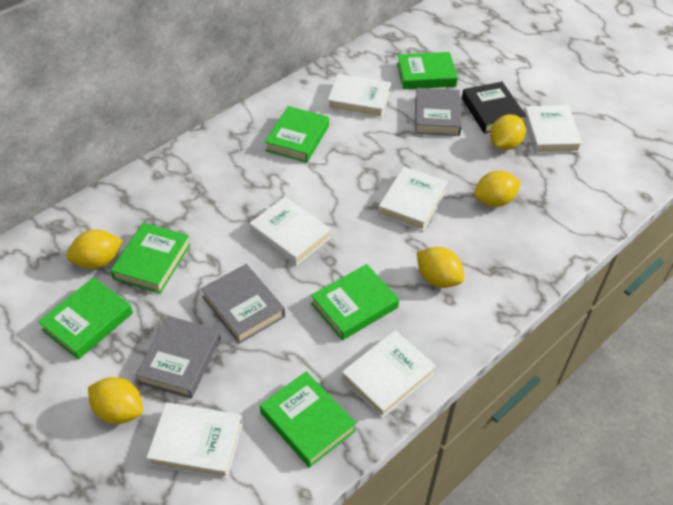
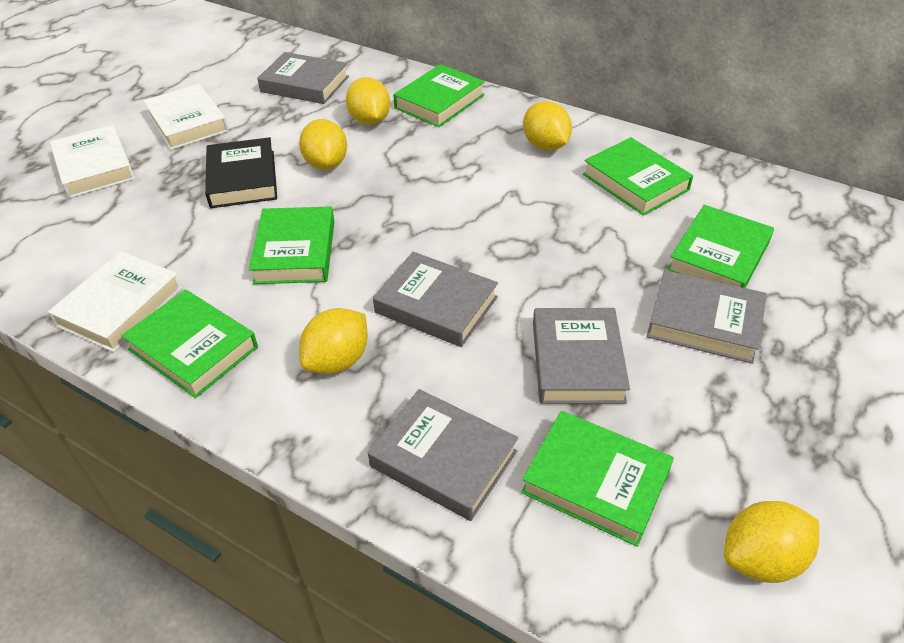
grey book: 3 -> 5
white book: 6 -> 3

